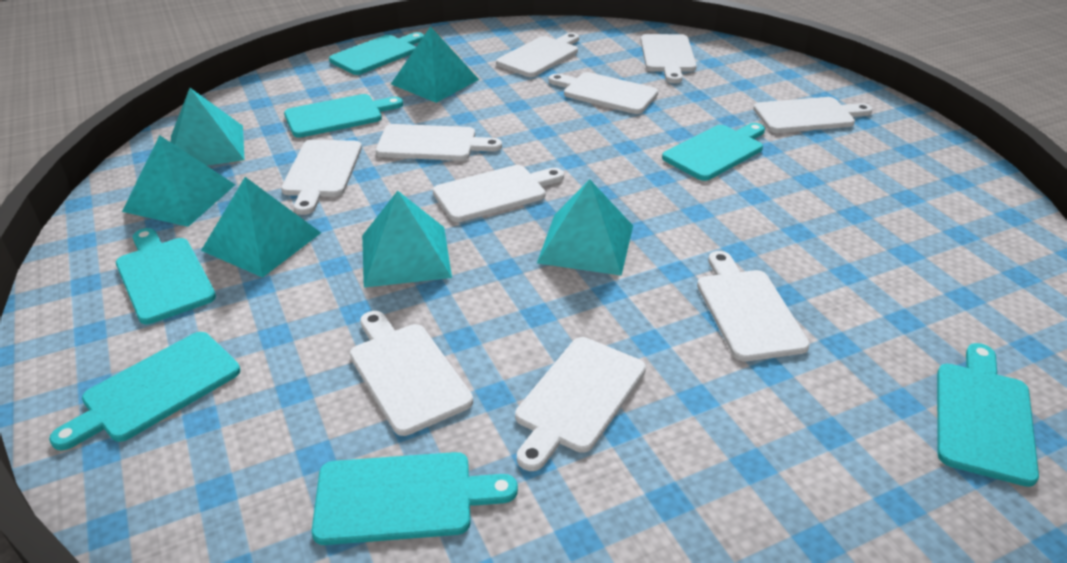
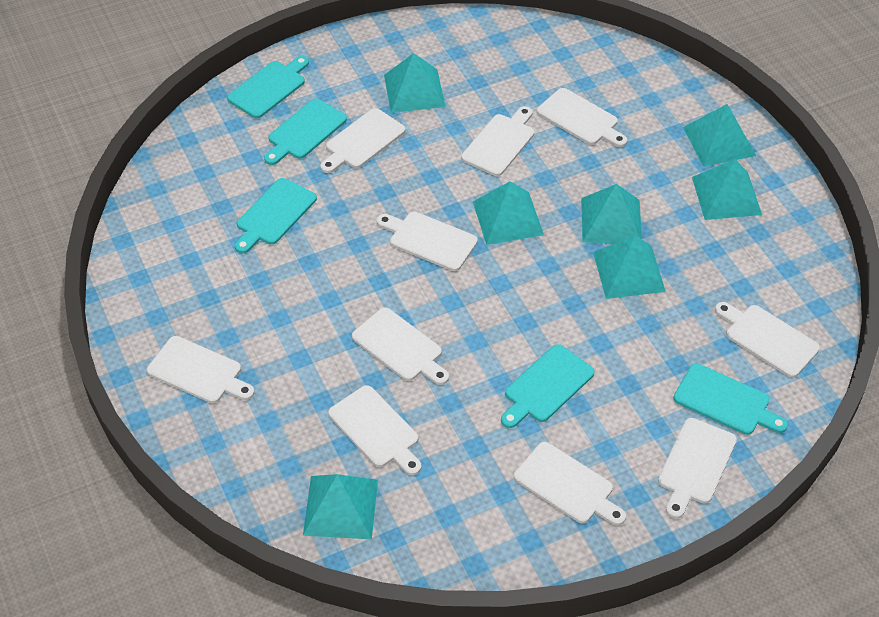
turquoise cutting board: 7 -> 5
turquoise pyramid: 6 -> 7

